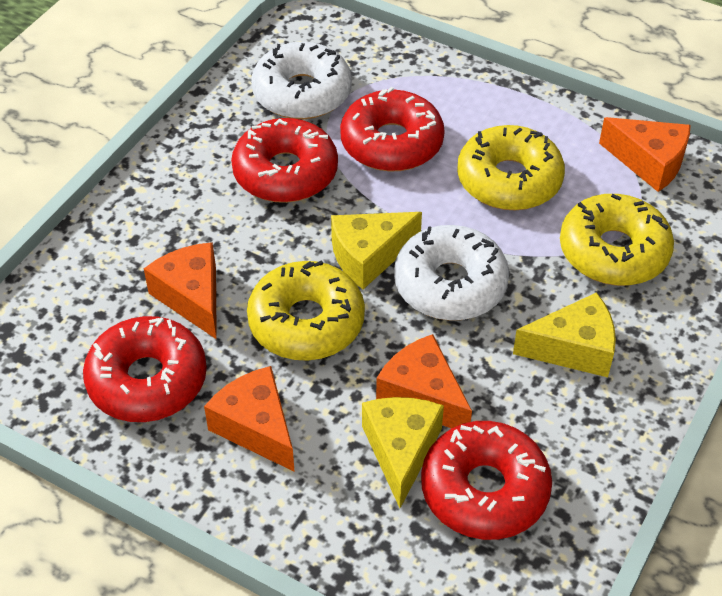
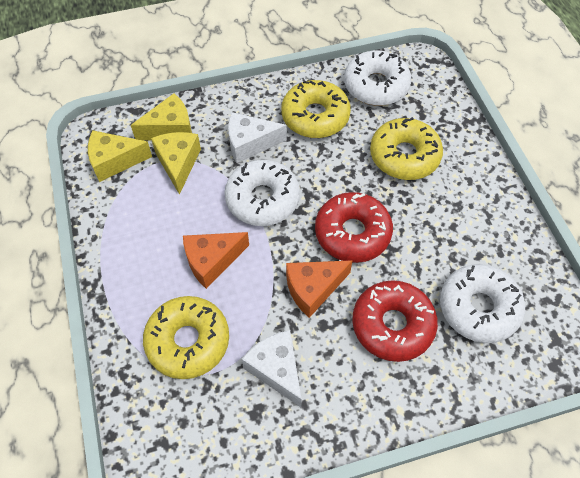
orange cheese: 4 -> 2
red donut: 4 -> 2
white cheese: 0 -> 2
white donut: 2 -> 3

